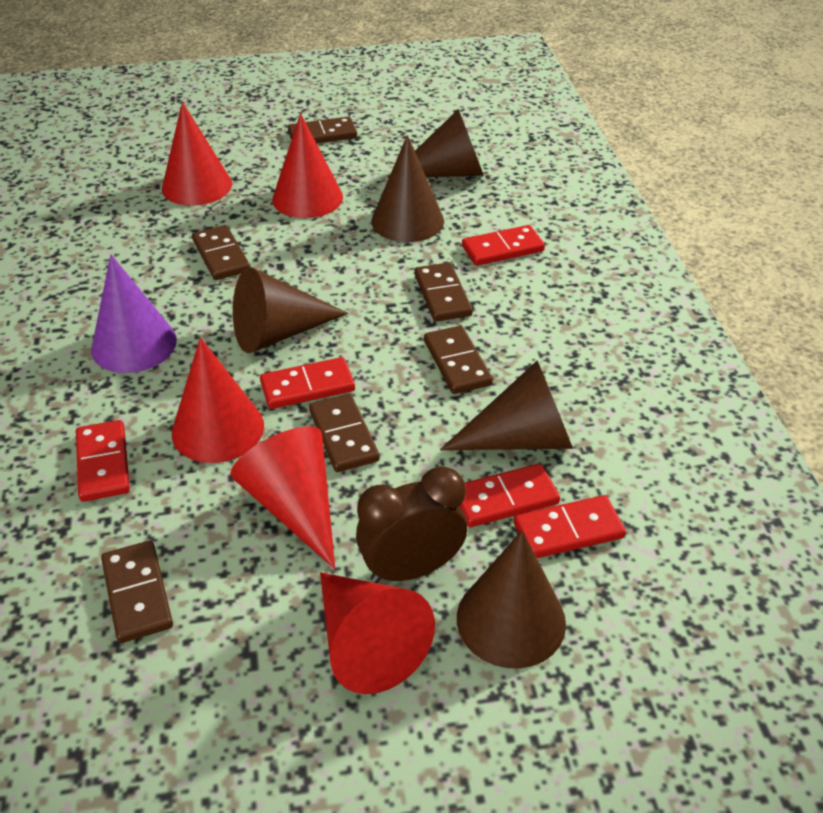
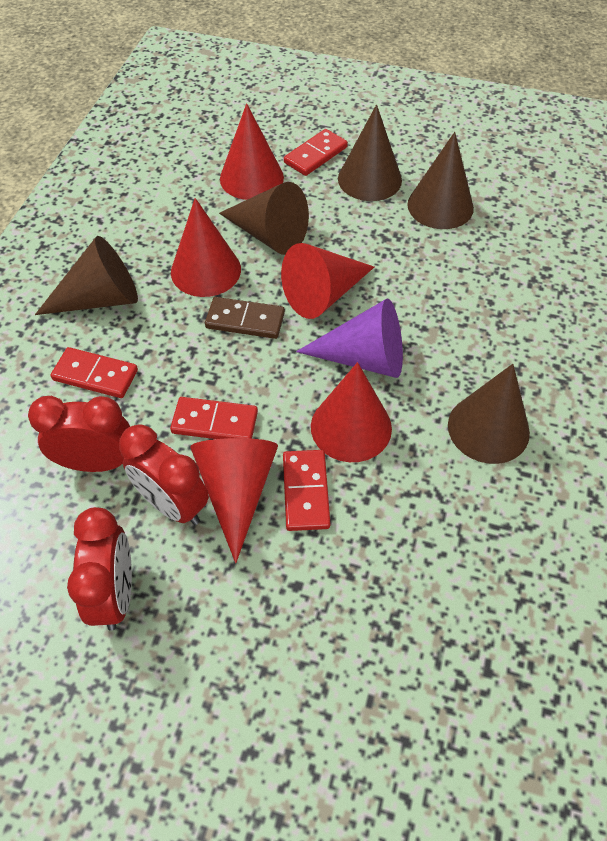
brown clock: 1 -> 0
brown domino: 6 -> 1
red clock: 0 -> 3
red domino: 5 -> 4

